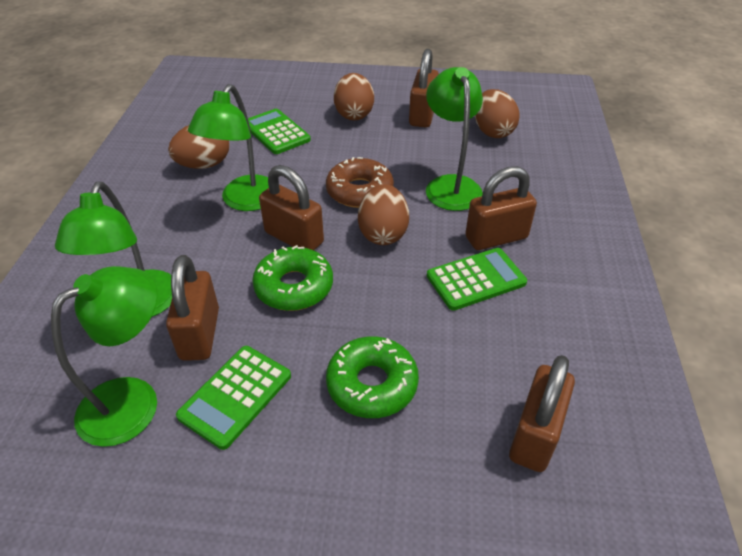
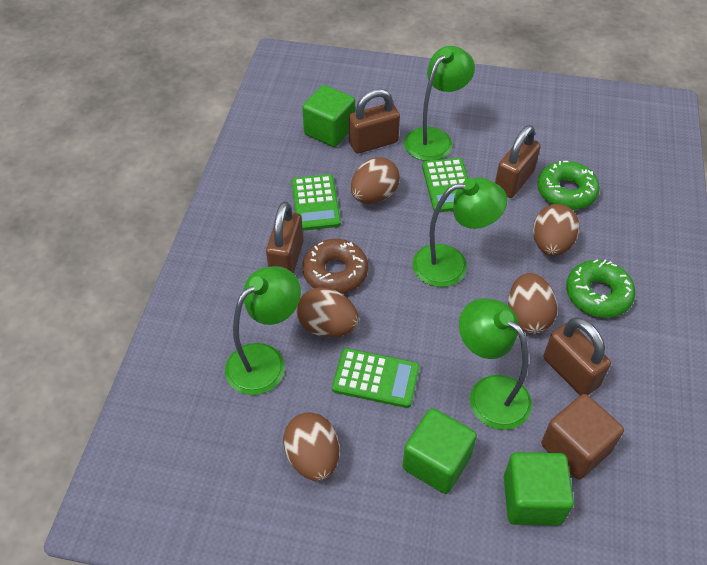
brown cube: 0 -> 1
brown egg: 4 -> 5
brown padlock: 5 -> 4
green cube: 0 -> 3

